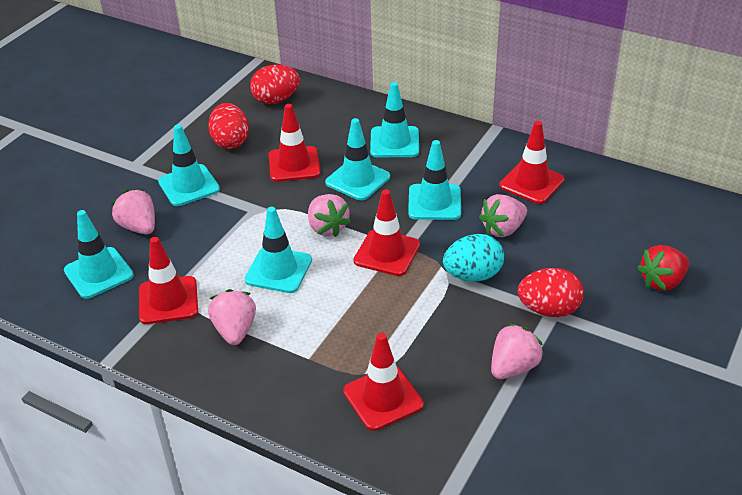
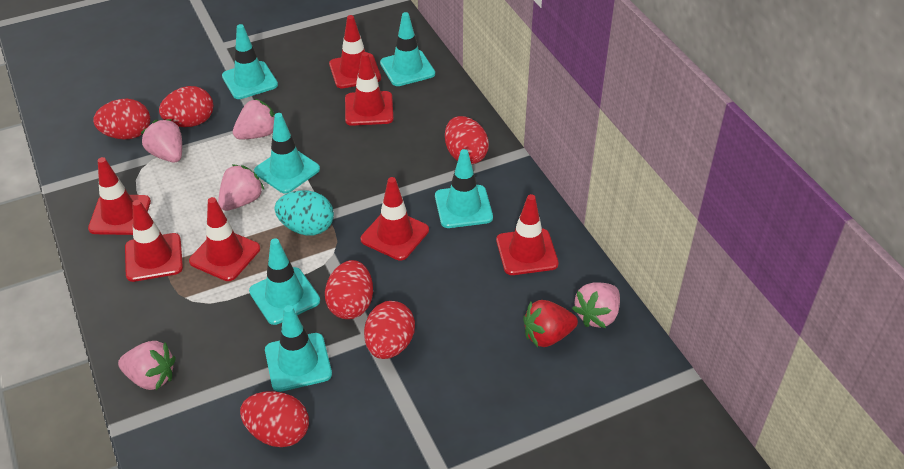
red egg: 3 -> 6
red traffic cone: 5 -> 7

